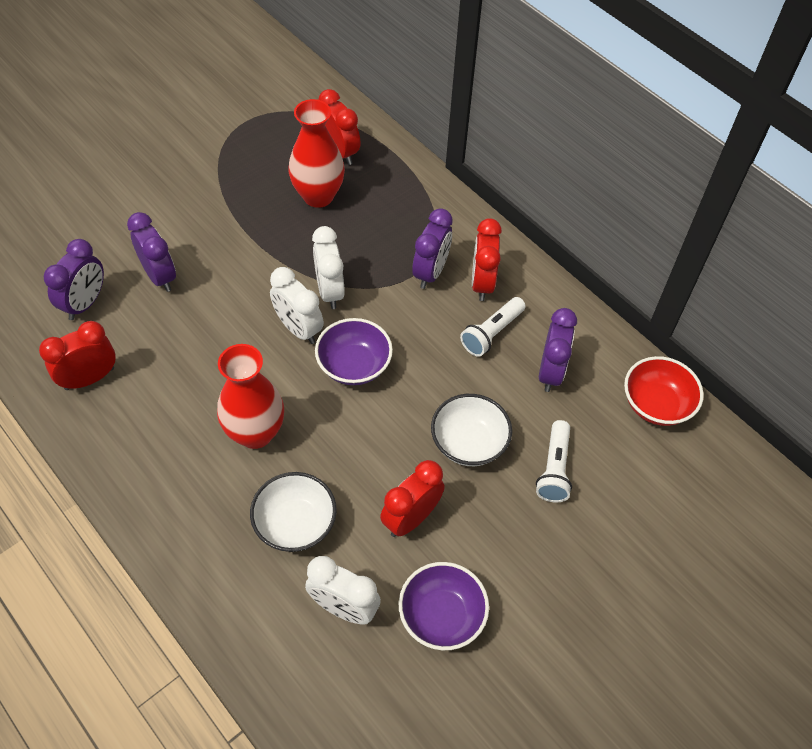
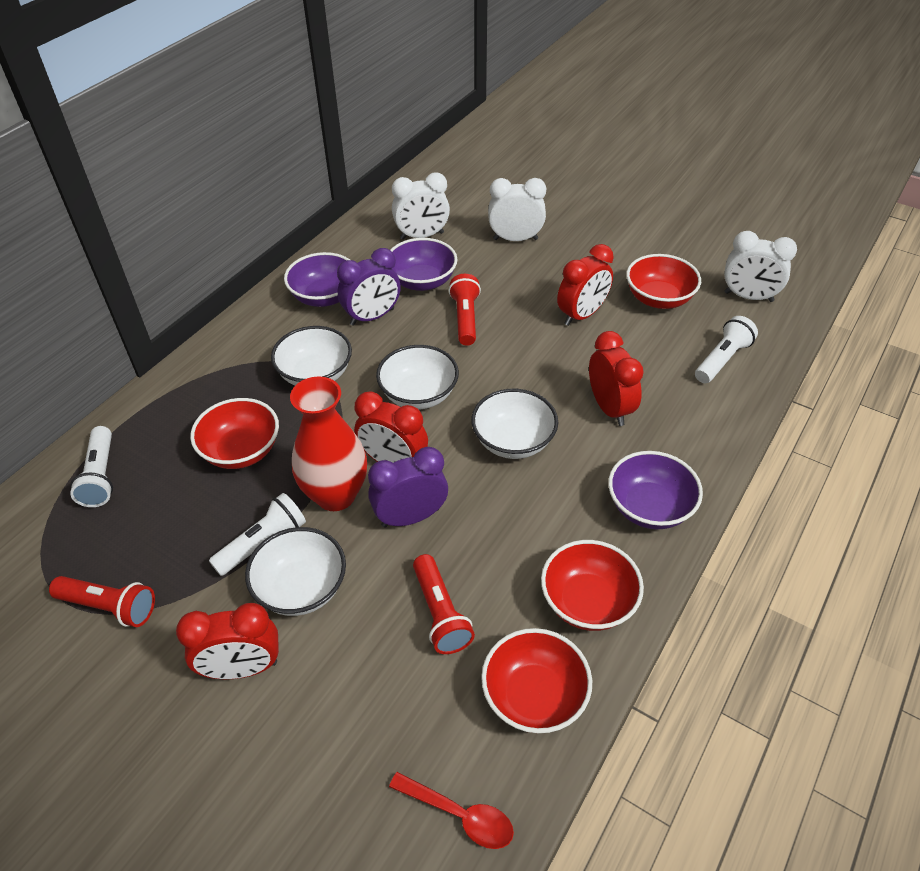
purple bowl: 2 -> 3
purple clock: 4 -> 2
red bowl: 1 -> 4
red flashlight: 0 -> 3
red spoon: 0 -> 1
red vase: 2 -> 1
white bowl: 2 -> 4
white flashlight: 2 -> 3

